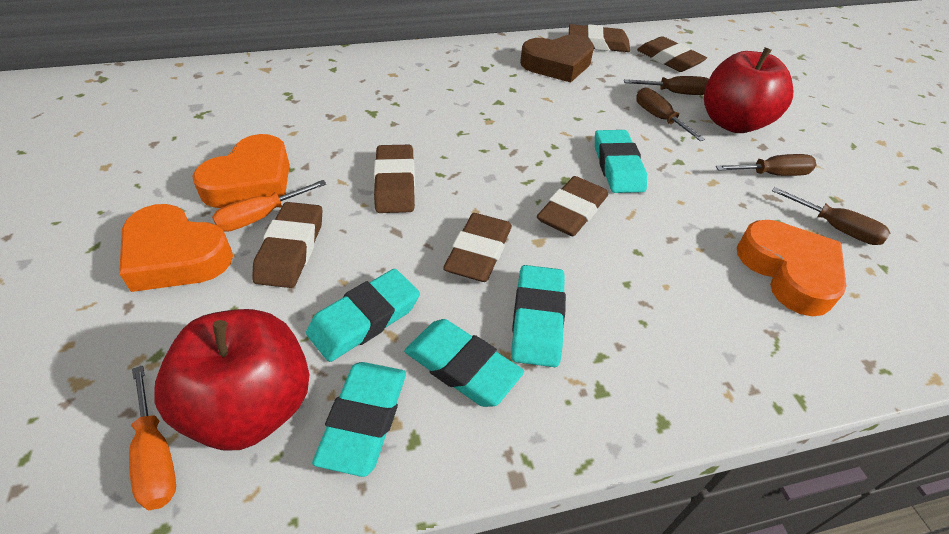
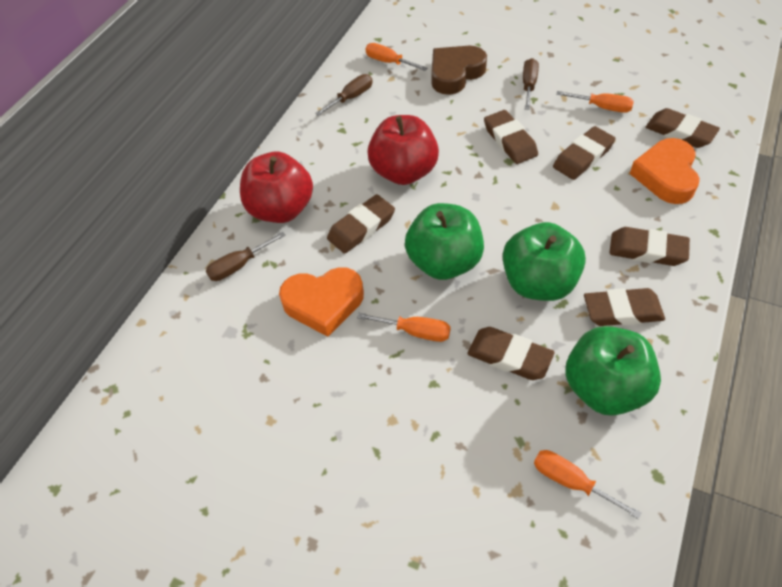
brown eraser: 6 -> 7
brown screwdriver: 4 -> 3
green apple: 0 -> 3
orange heart: 3 -> 2
orange screwdriver: 2 -> 4
turquoise eraser: 5 -> 0

